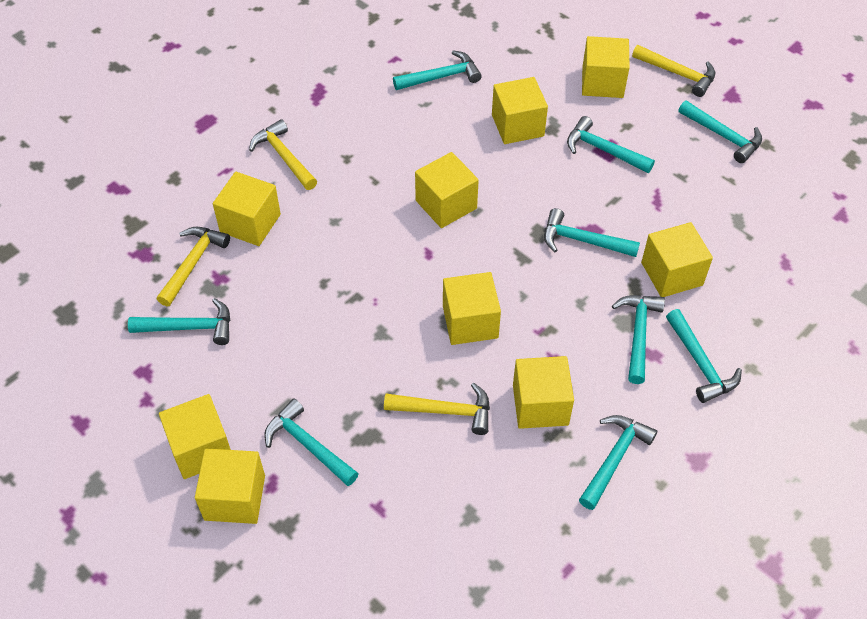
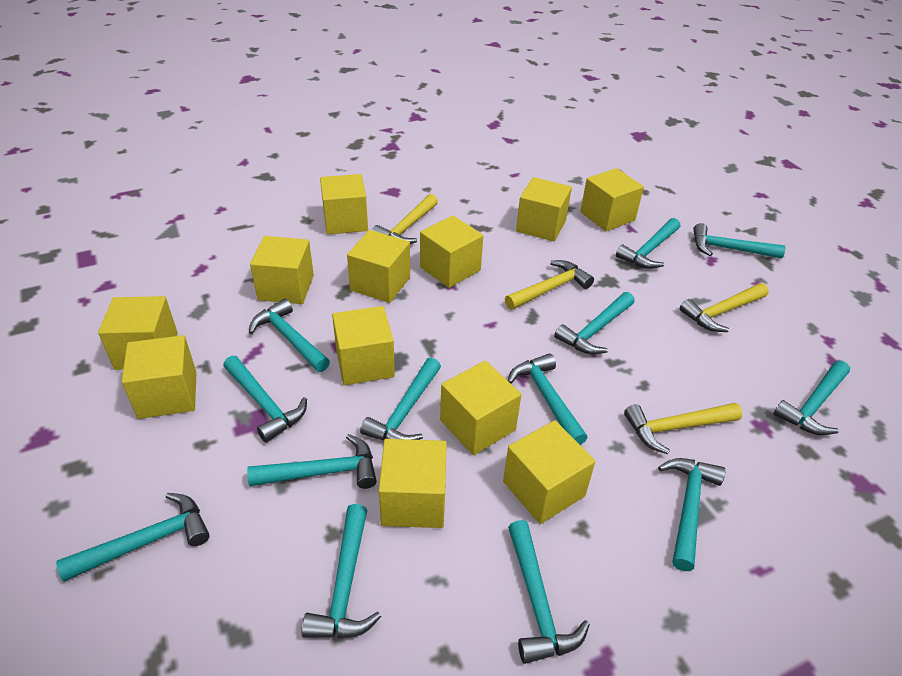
turquoise hammer: 9 -> 13
yellow cube: 9 -> 12

